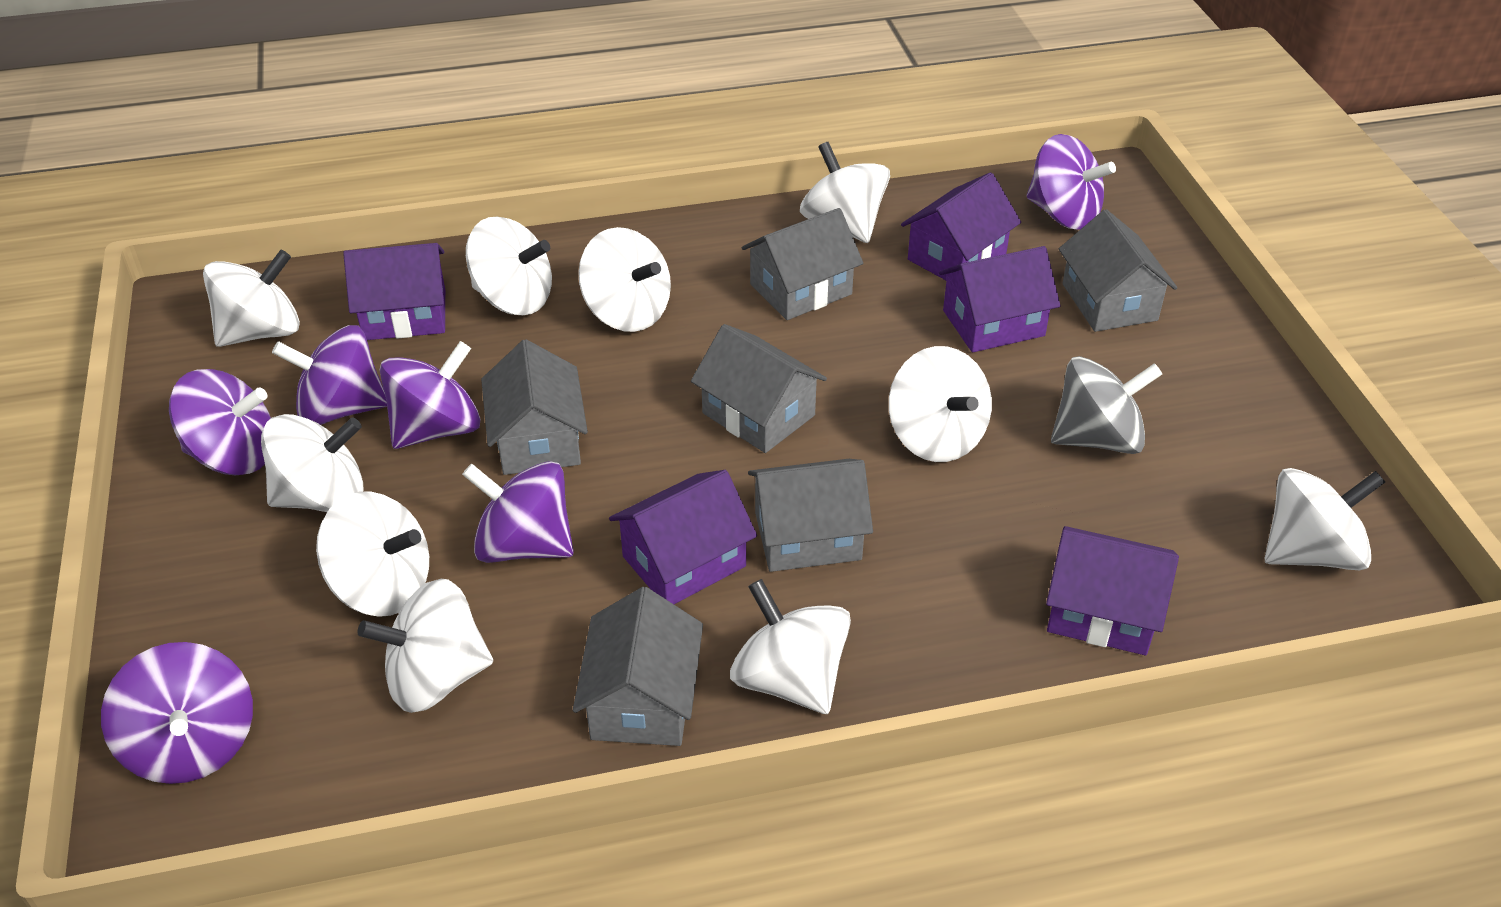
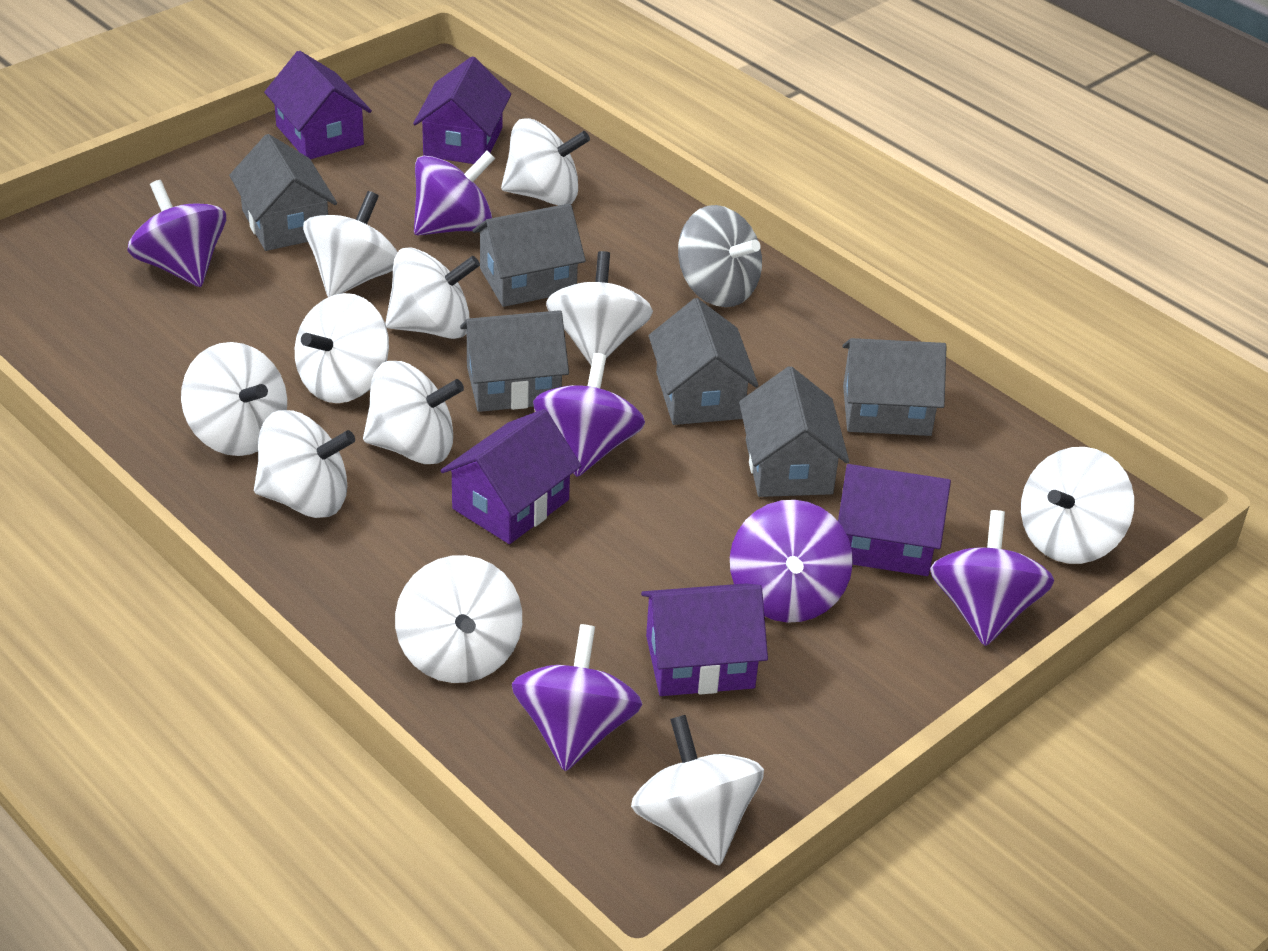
white spinning top: 10 -> 11

